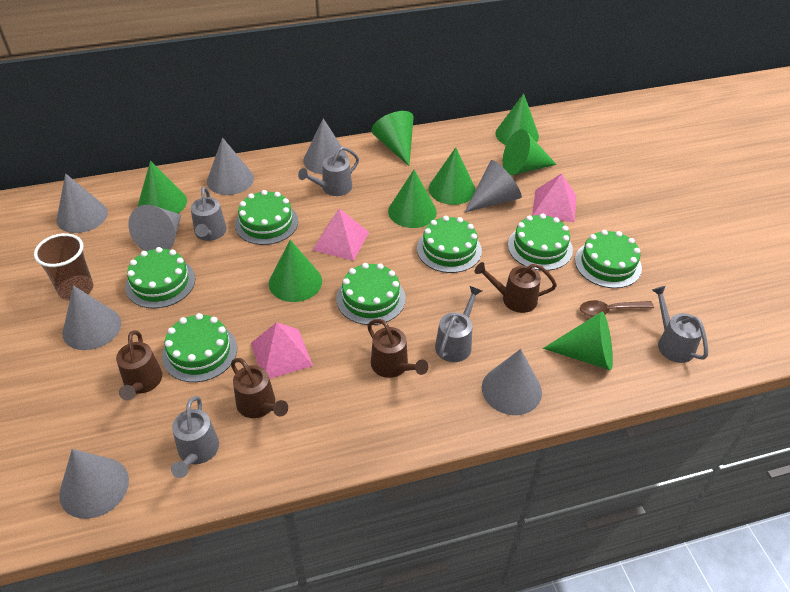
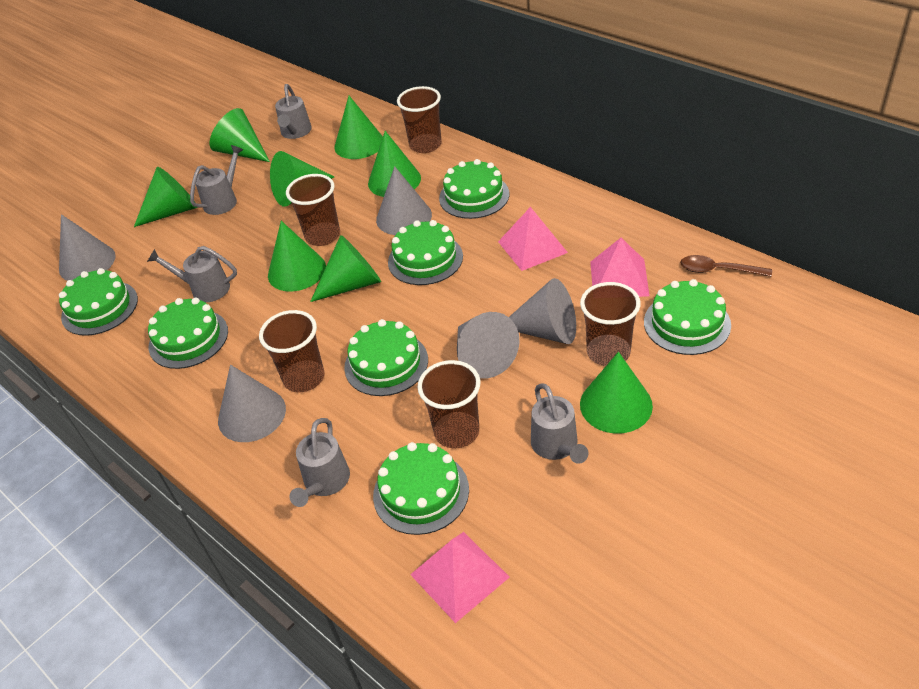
brown cup: 1 -> 5
brown watering can: 4 -> 0
grey cone: 8 -> 5

